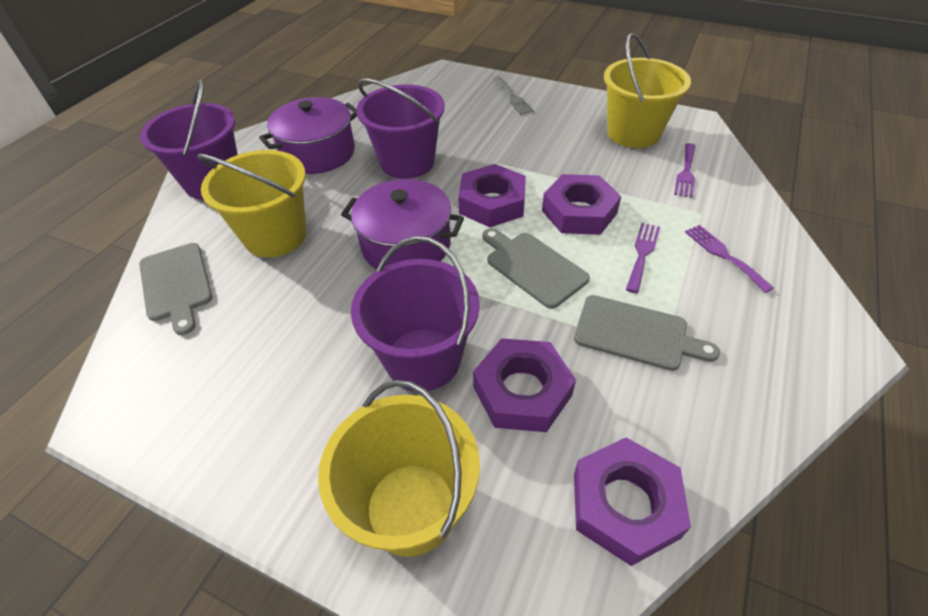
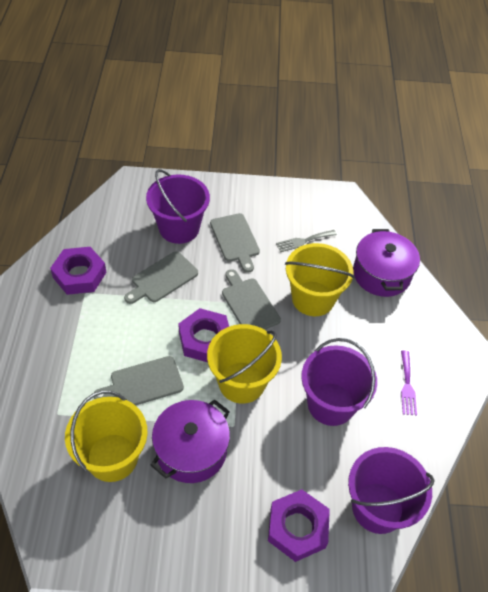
grey cutting board: 3 -> 4
purple fork: 3 -> 1
purple nut: 4 -> 3

